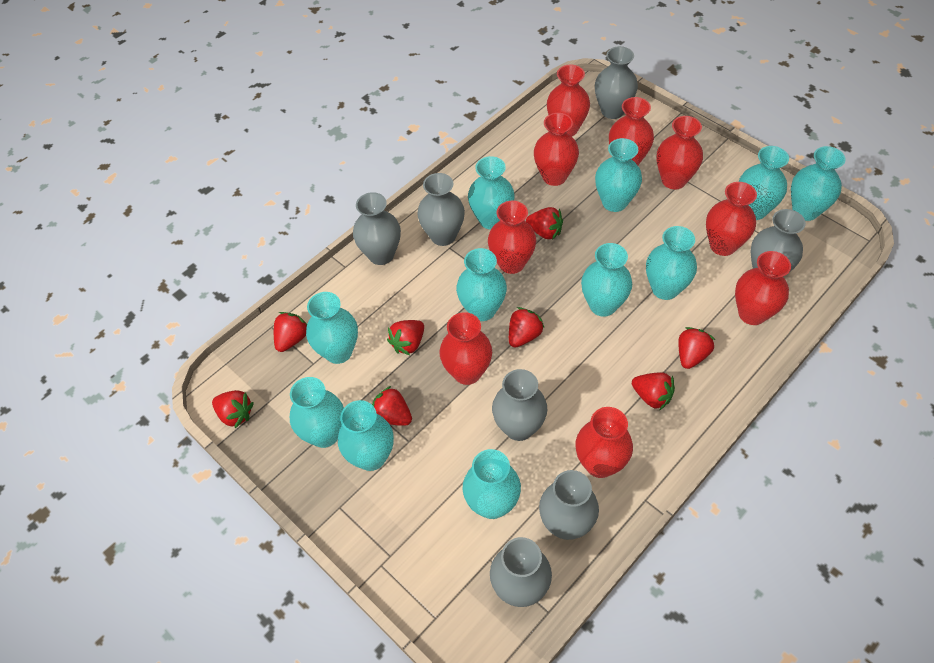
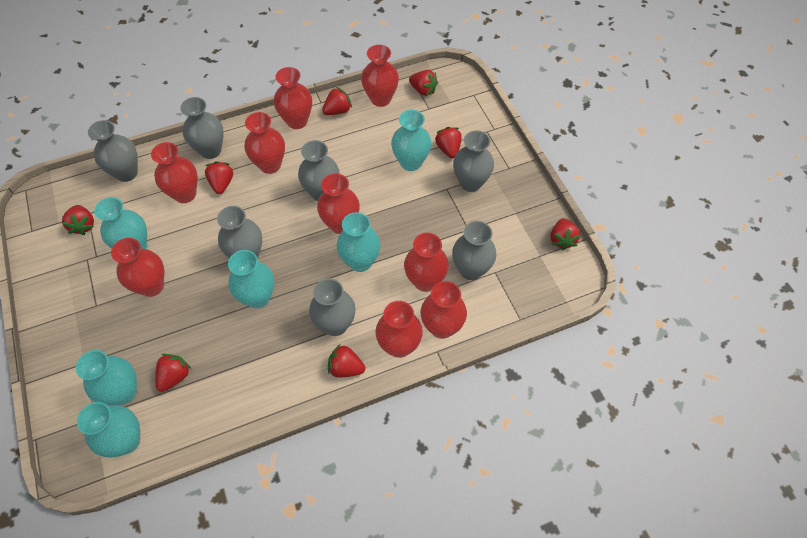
turquoise vase: 11 -> 6

